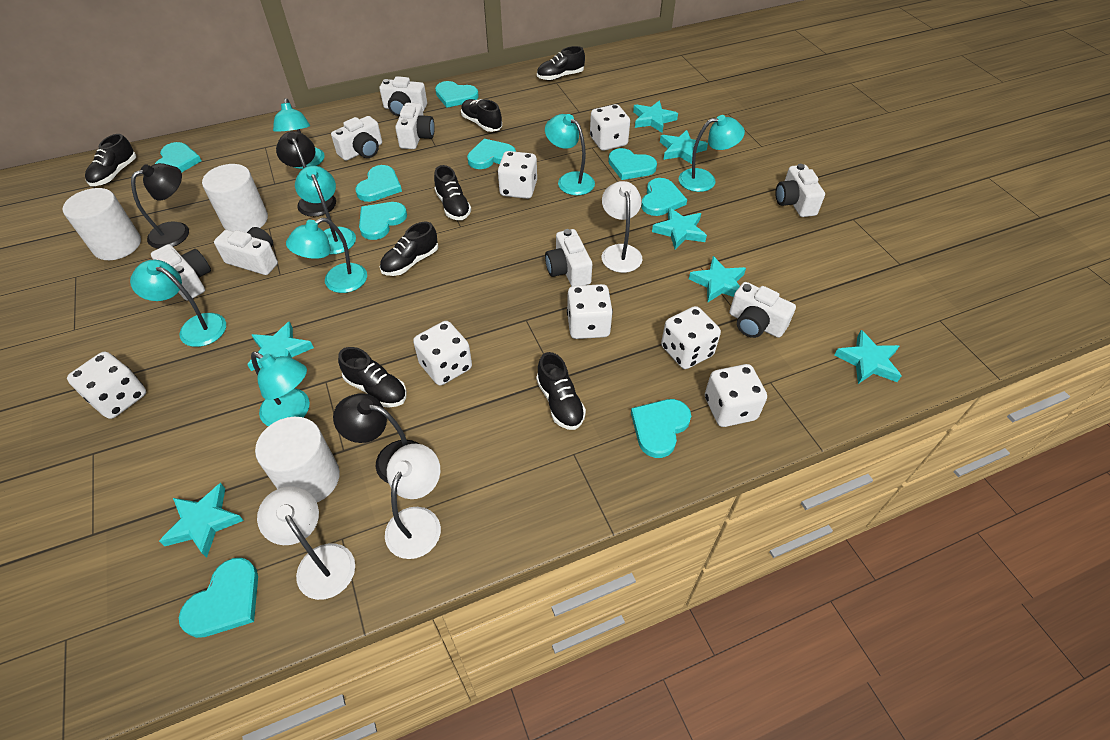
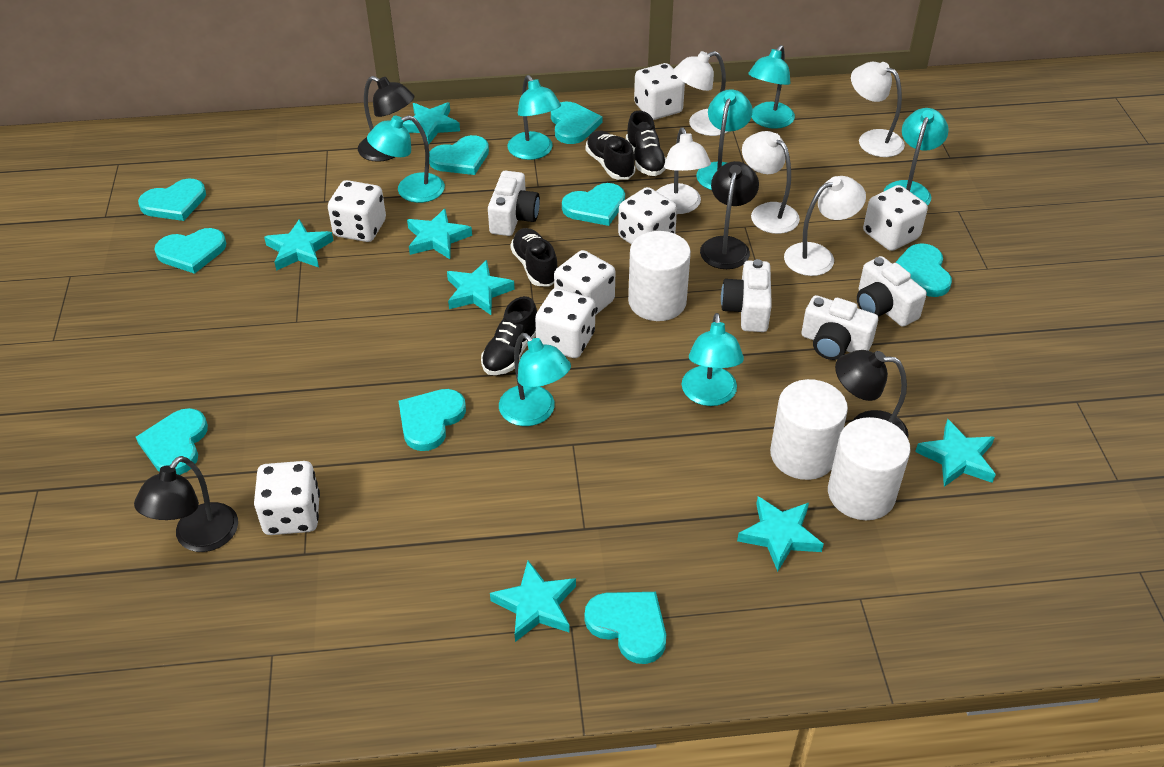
black lamp: 3 -> 4
black shoe: 7 -> 4
white camera: 8 -> 4
white lamp: 3 -> 5

